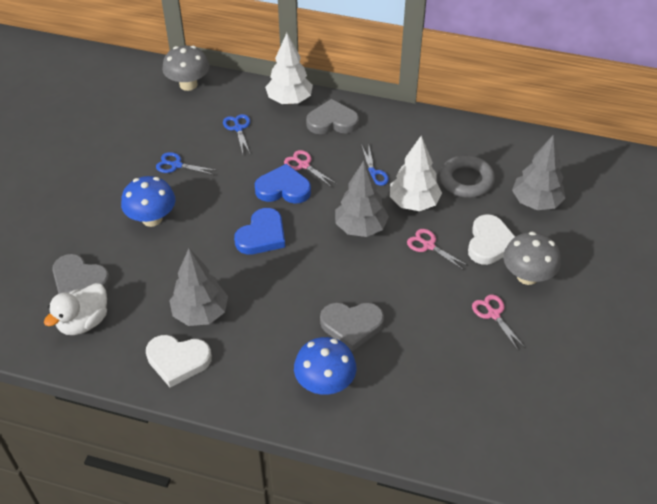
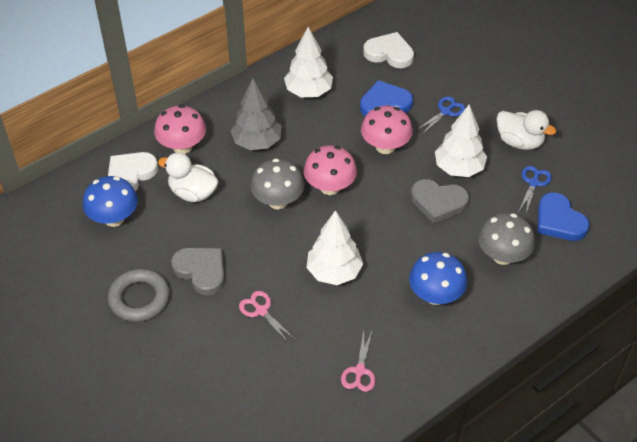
blue scissors: 3 -> 2
grey heart: 3 -> 2
grey tree: 3 -> 1
pink mushroom: 0 -> 3
pink scissors: 3 -> 2
white duck: 1 -> 2
white tree: 2 -> 3

